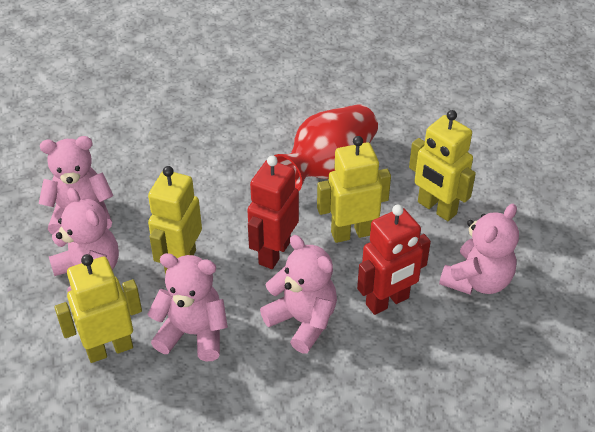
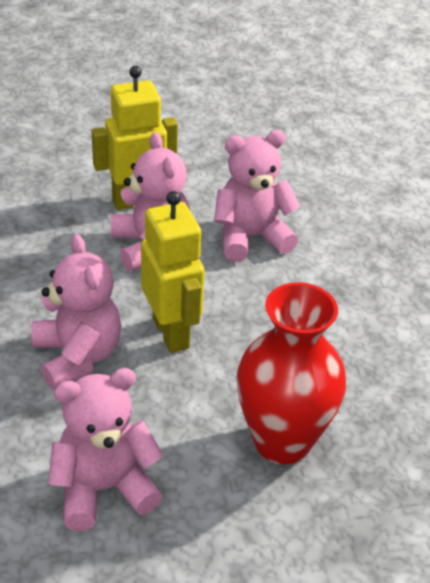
pink teddy bear: 5 -> 4
red robot: 2 -> 0
yellow robot: 4 -> 2

